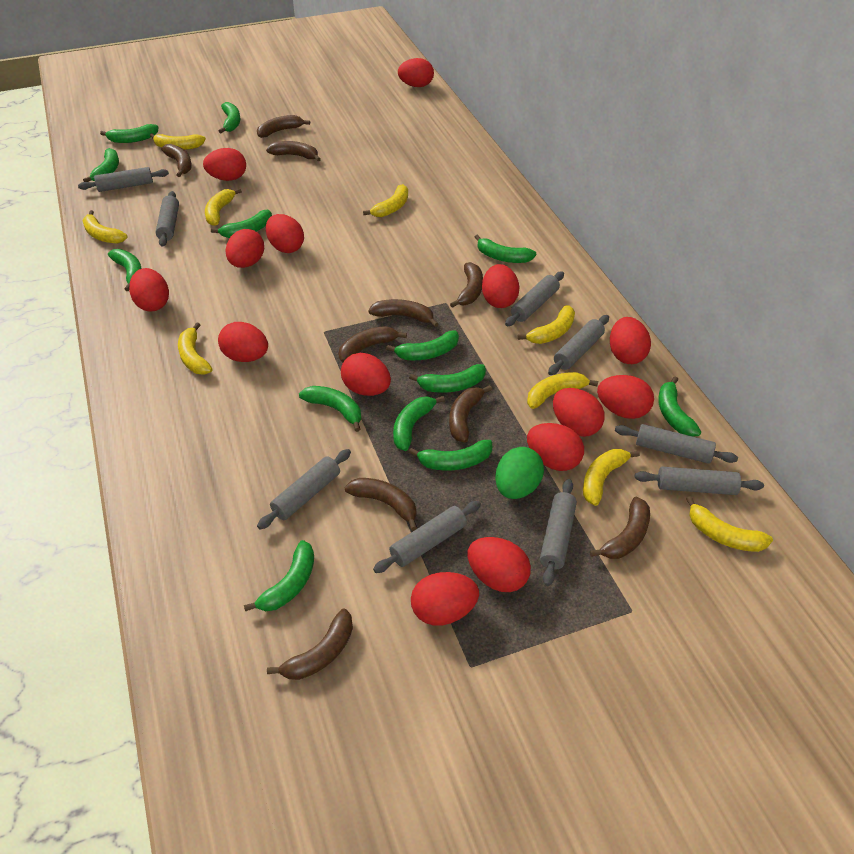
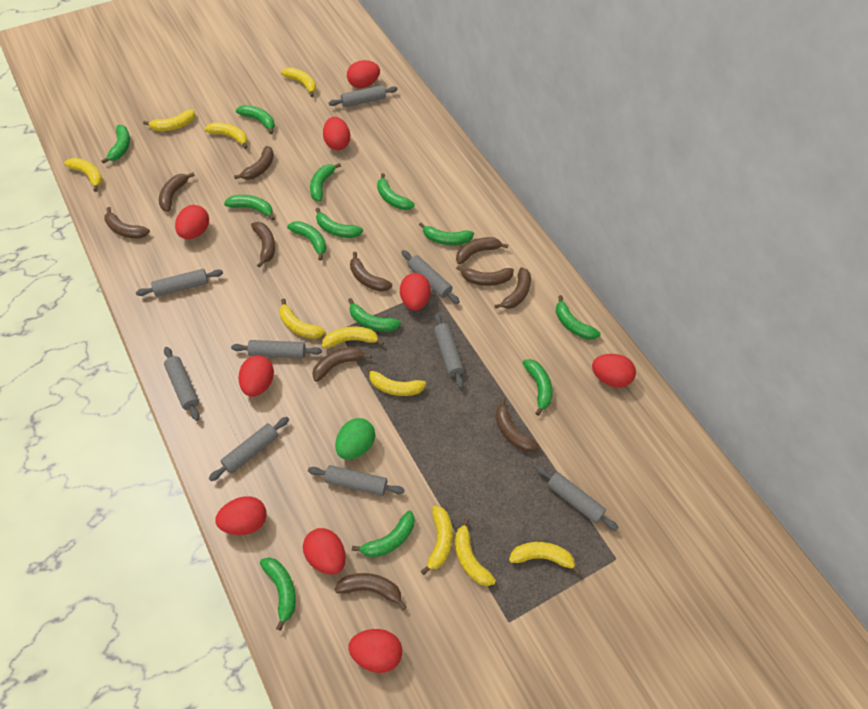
brown banana: 10 -> 11
red egg: 14 -> 9
yellow banana: 9 -> 10

